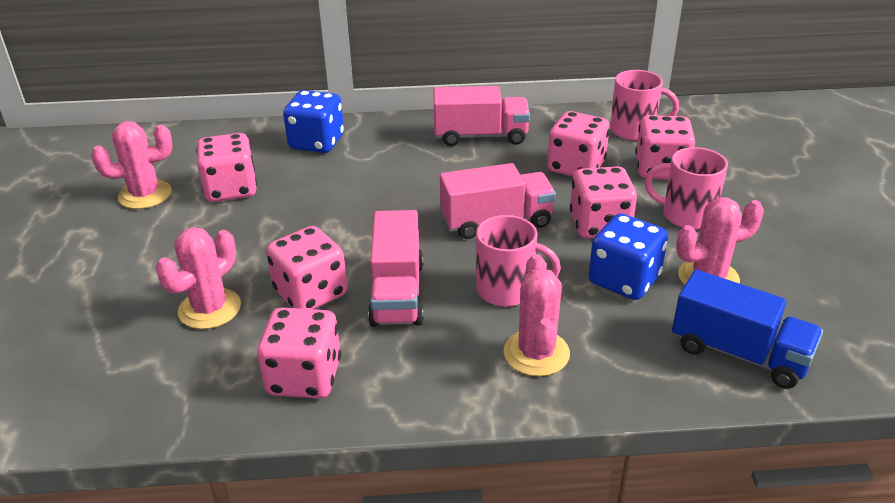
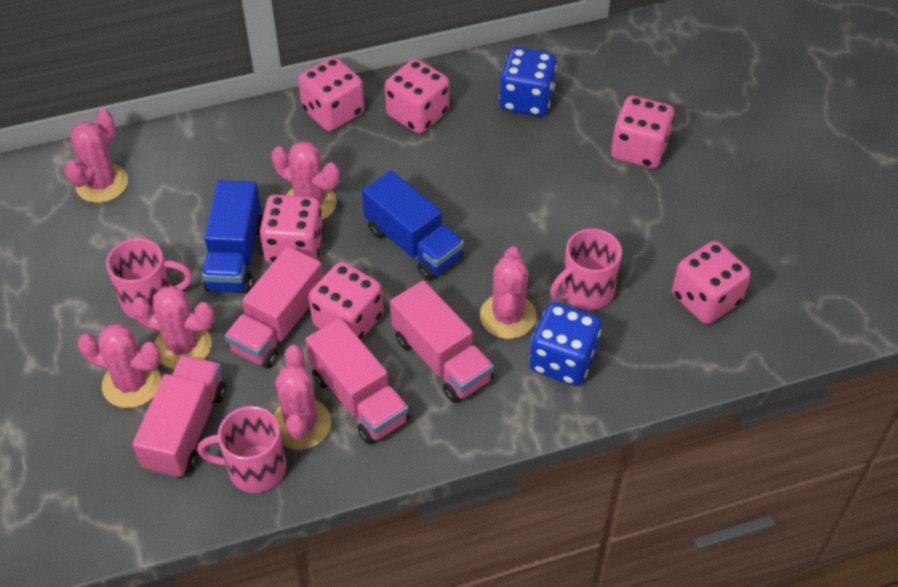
blue truck: 1 -> 2
pink cactus: 4 -> 6
pink truck: 3 -> 4

